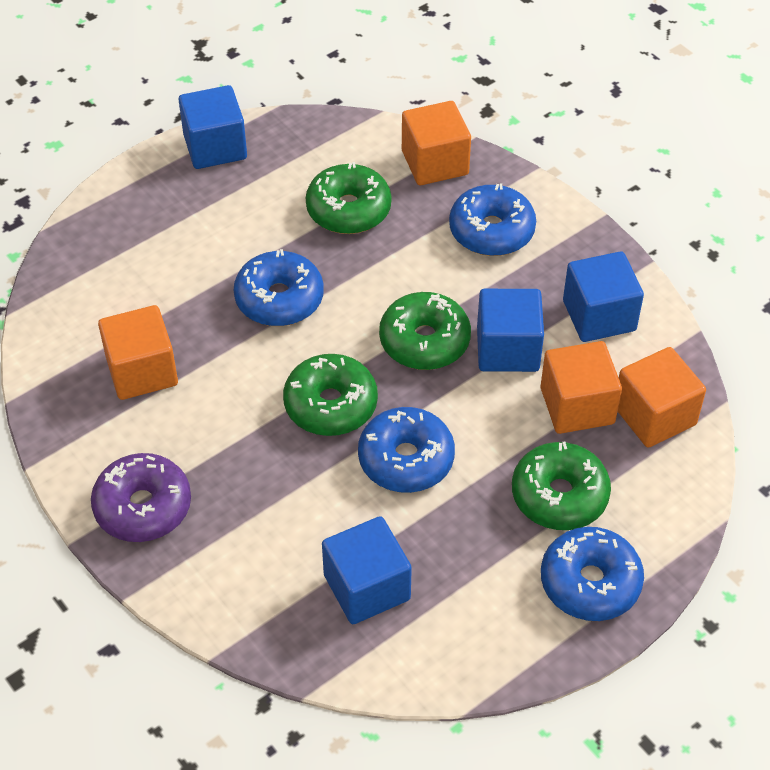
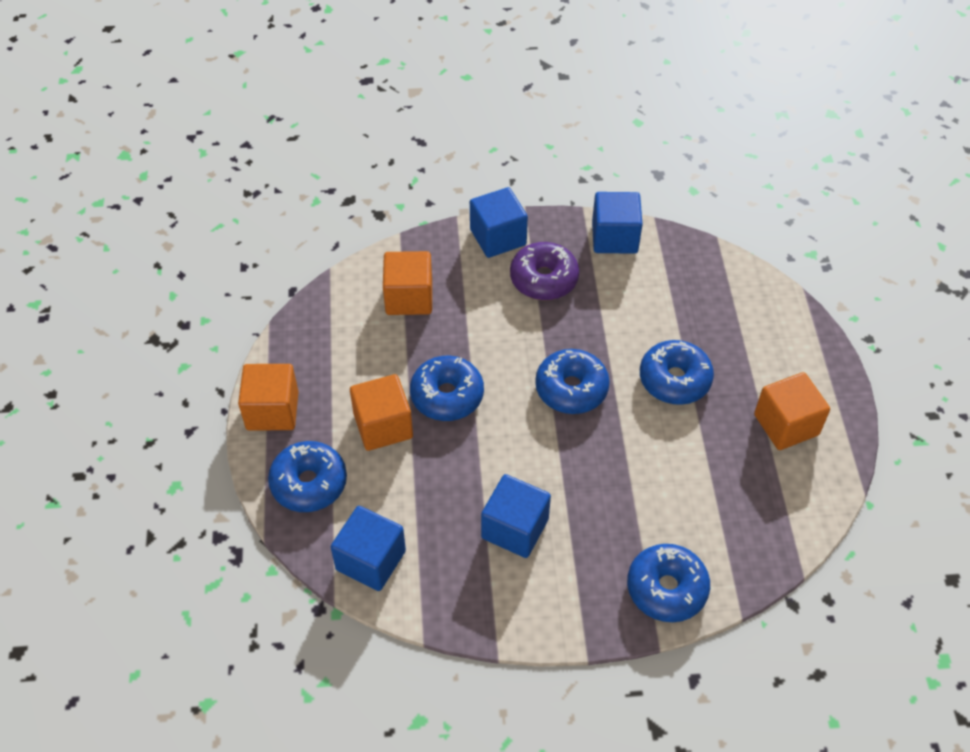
blue donut: 4 -> 5
green donut: 4 -> 0

